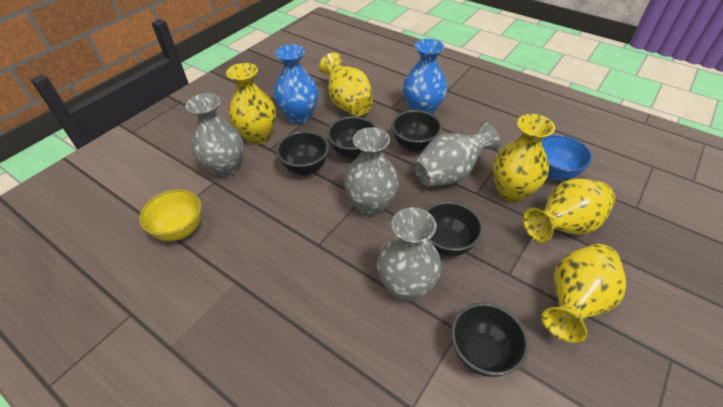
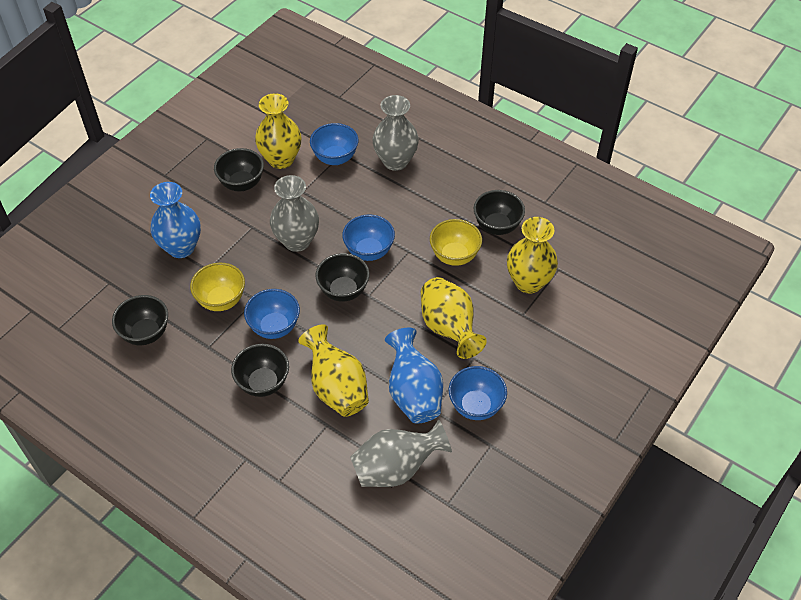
blue bowl: 1 -> 4
grey vase: 4 -> 3
yellow bowl: 1 -> 2
yellow vase: 5 -> 4

